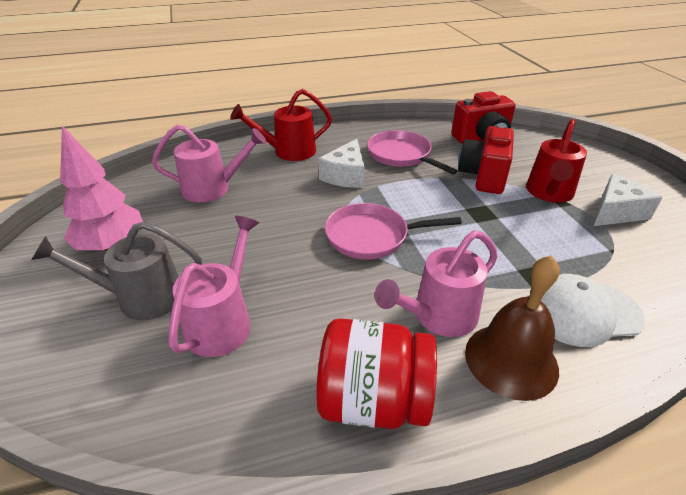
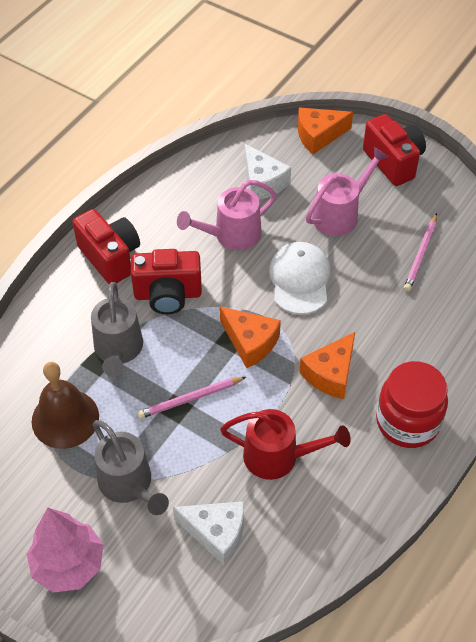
grey watering can: 1 -> 2
orange cheese: 0 -> 3
pink pan: 2 -> 0
pink pencil: 0 -> 2
pink watering can: 3 -> 2
red camera: 2 -> 3
red watering can: 2 -> 1

